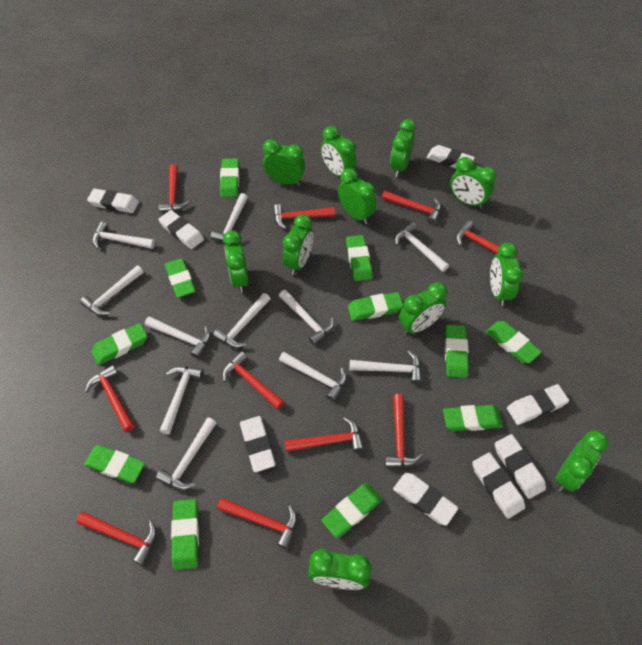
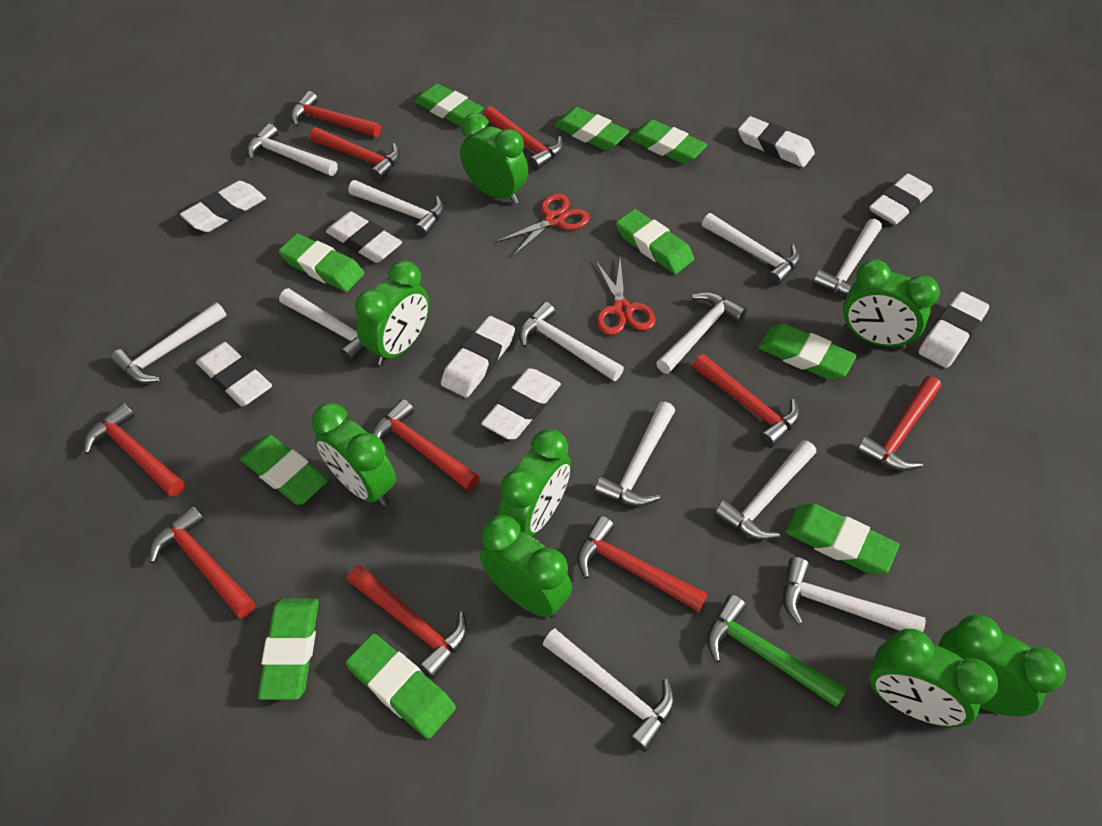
green clock: 11 -> 8
green eraser: 11 -> 10
green hammer: 0 -> 1
red scissors: 0 -> 2
white hammer: 11 -> 12

